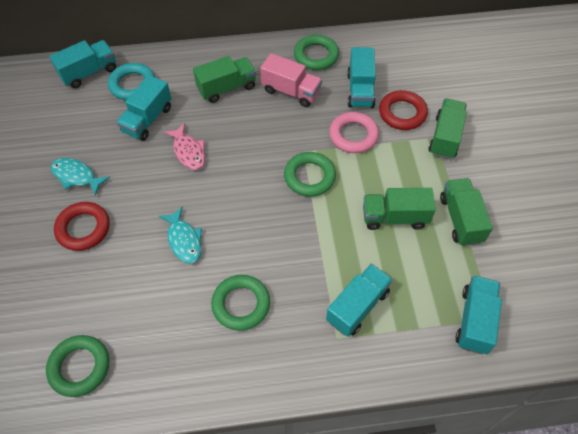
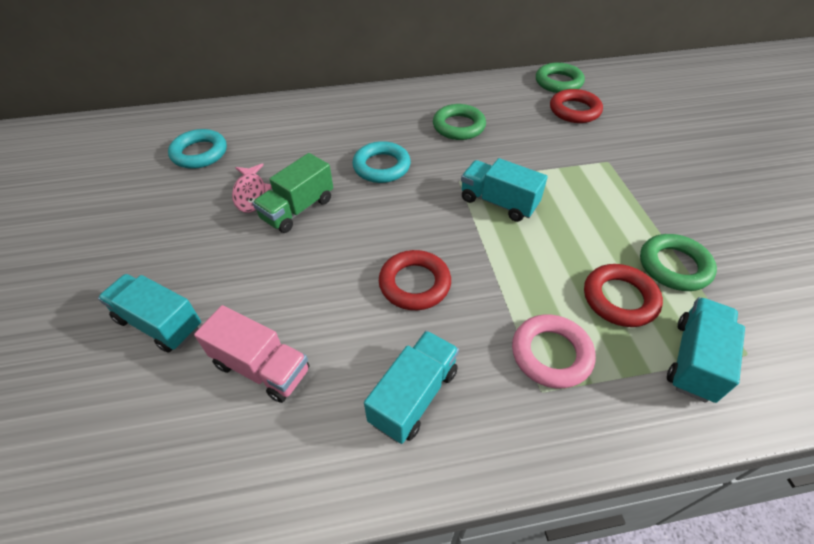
green ring: 4 -> 3
green truck: 4 -> 1
red ring: 2 -> 3
turquoise fish: 2 -> 0
turquoise ring: 1 -> 2
turquoise truck: 5 -> 4

